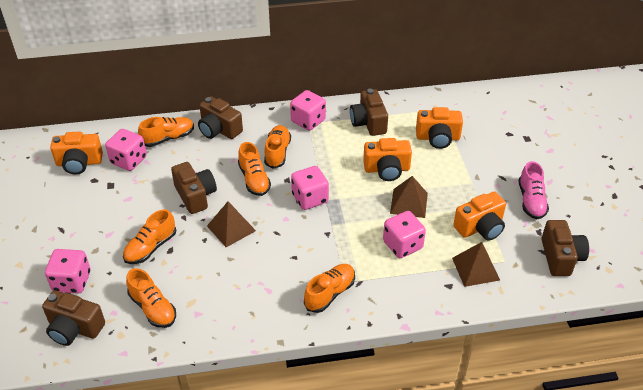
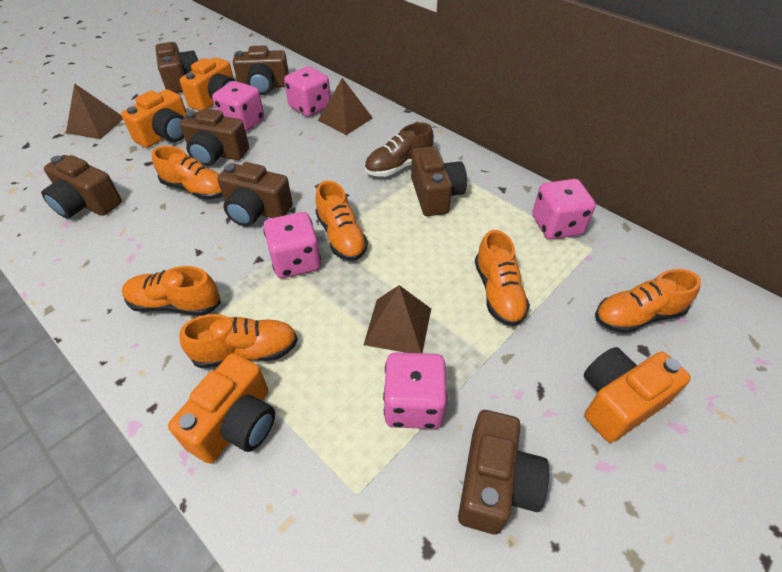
brown camera: 5 -> 7
brown shoe: 0 -> 1
pink shoe: 1 -> 0

